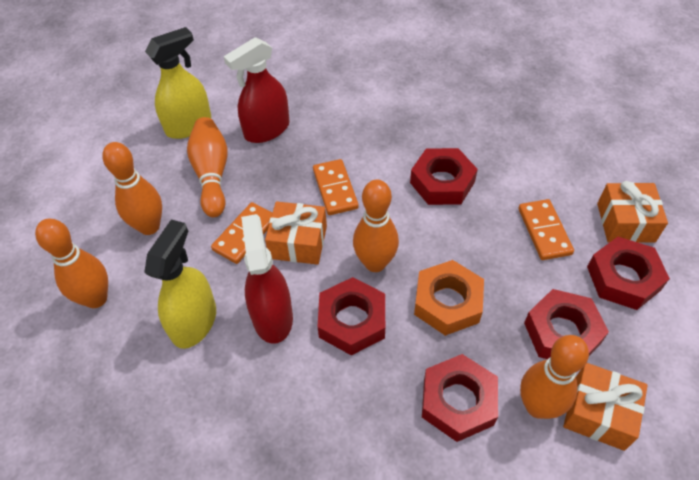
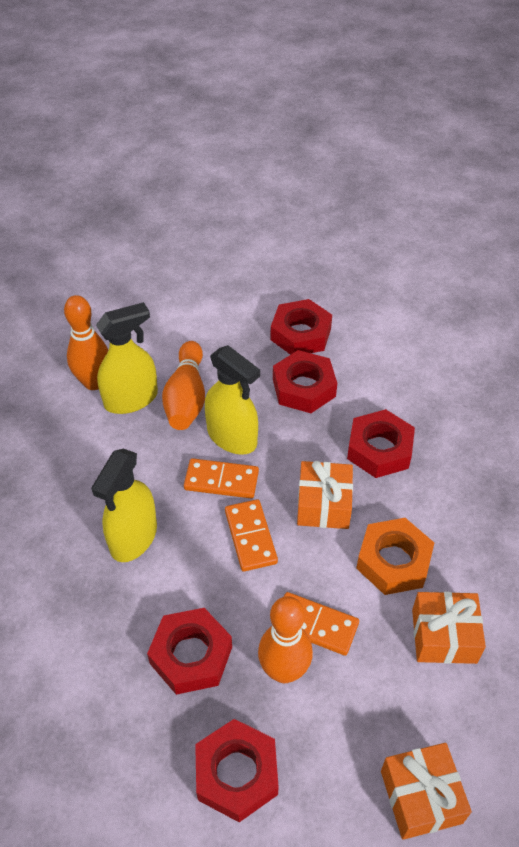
orange bowling pin: 5 -> 3
red spray bottle: 2 -> 0
yellow spray bottle: 2 -> 3

